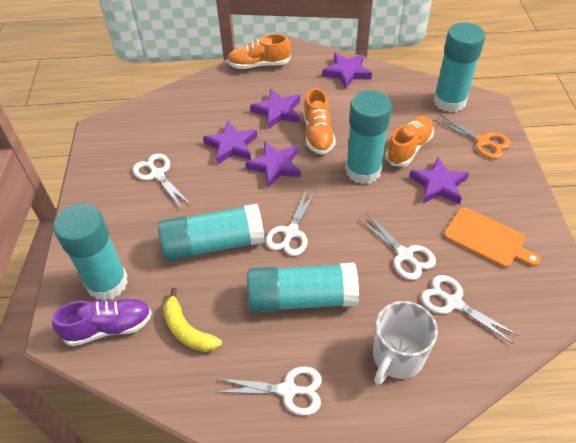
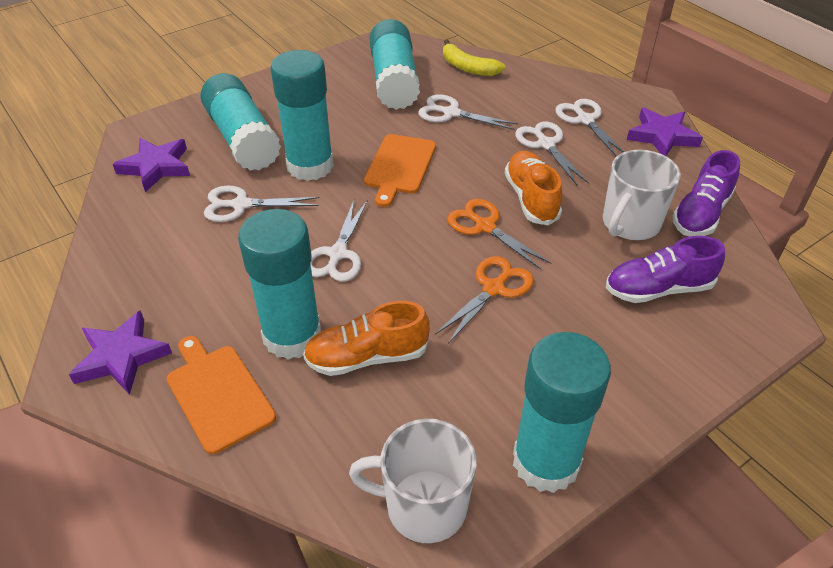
orange cutting board: 1 -> 2
orange scissors: 1 -> 2
orange shoe: 3 -> 2
purple shoe: 1 -> 2
purple star: 5 -> 3
white mug: 1 -> 2

